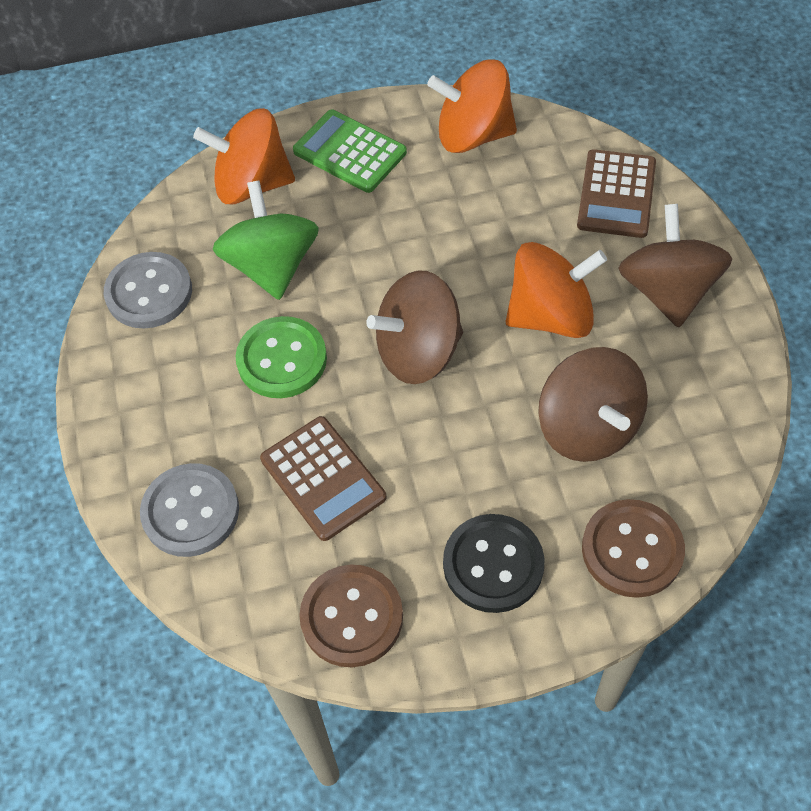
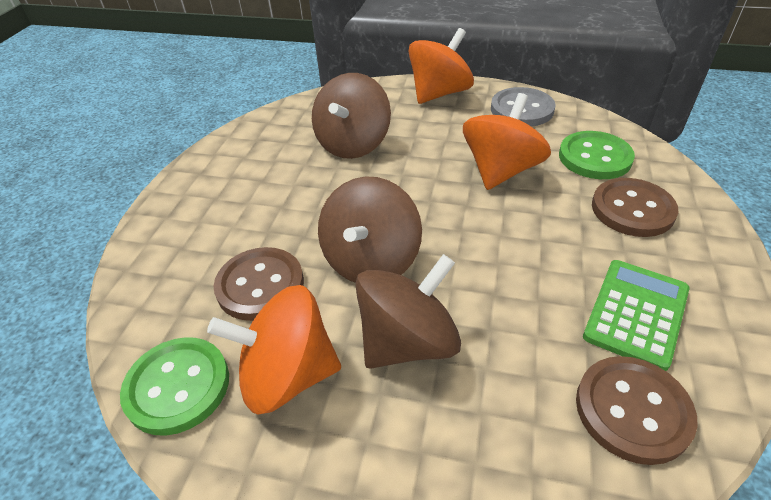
black button: 1 -> 0
brown button: 2 -> 3
brown calculator: 2 -> 0
green button: 1 -> 2
green spinning top: 1 -> 0
grey button: 2 -> 1

